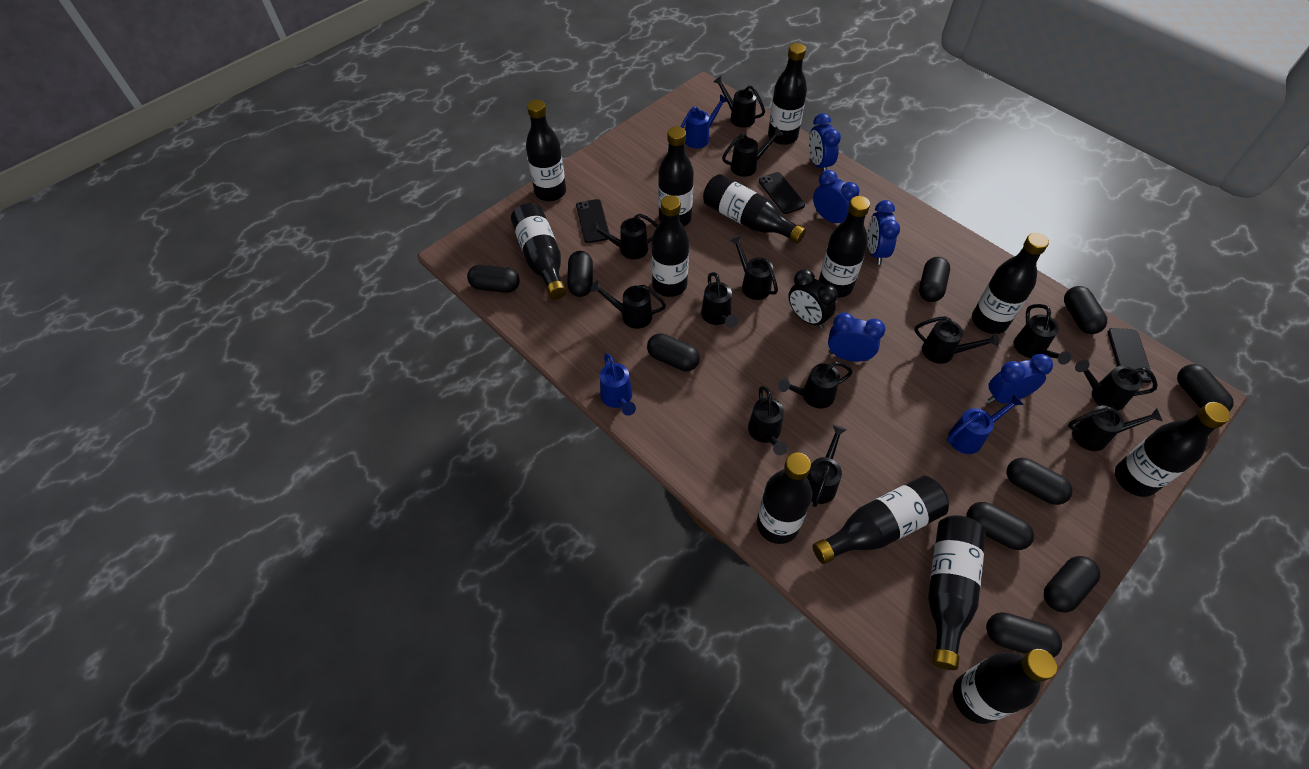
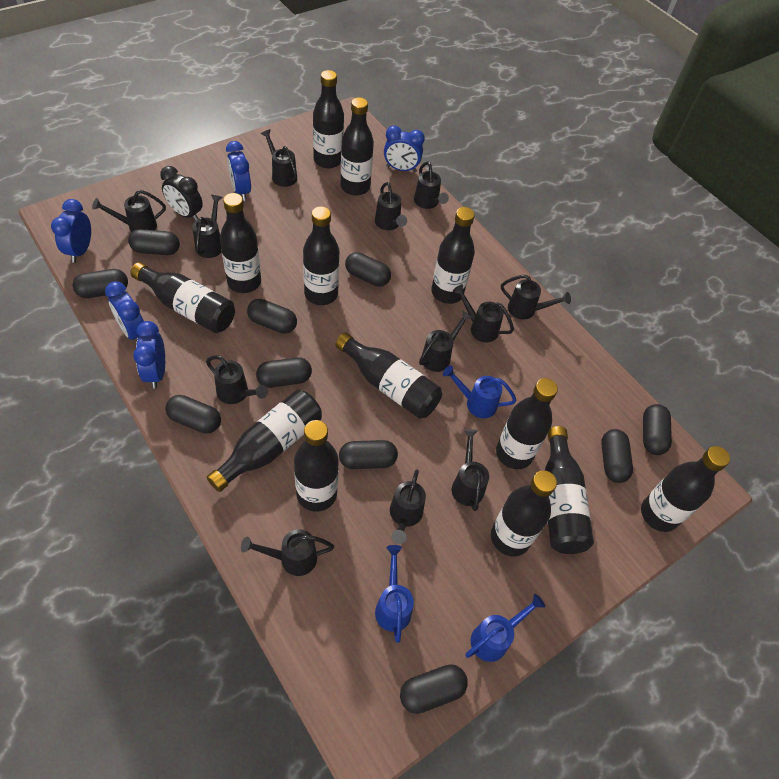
black phone: 3 -> 0
black watering can: 13 -> 12

